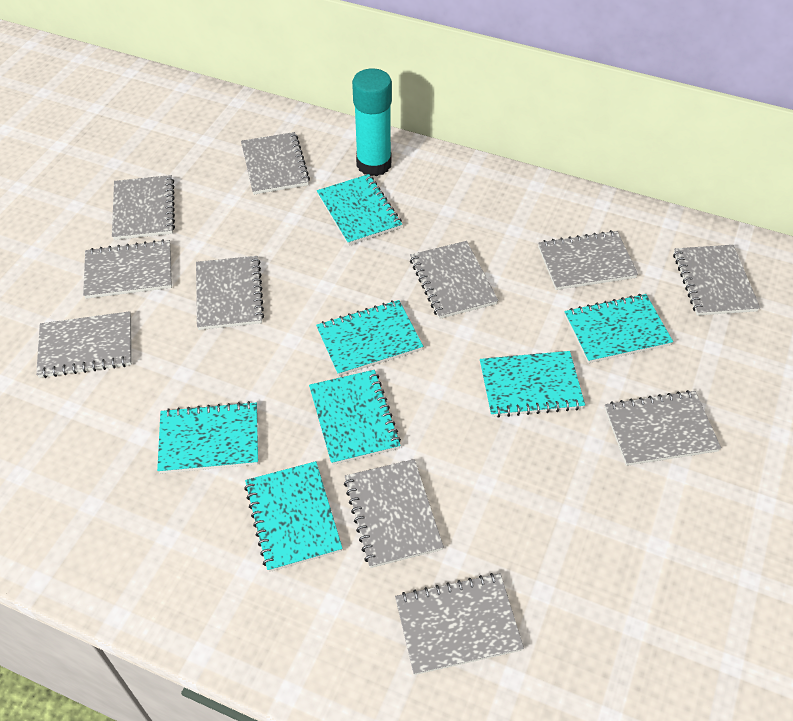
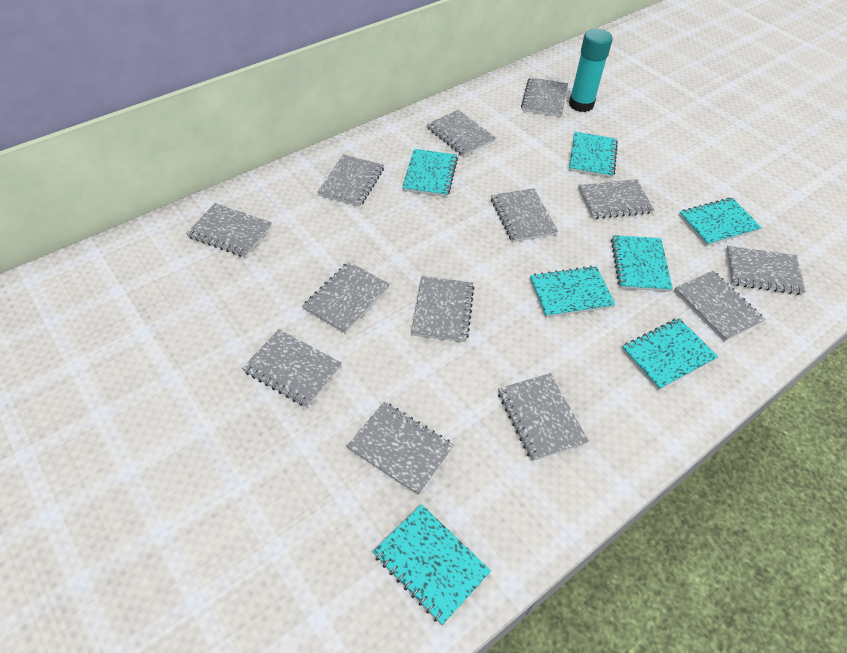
grey notebook: 11 -> 13

